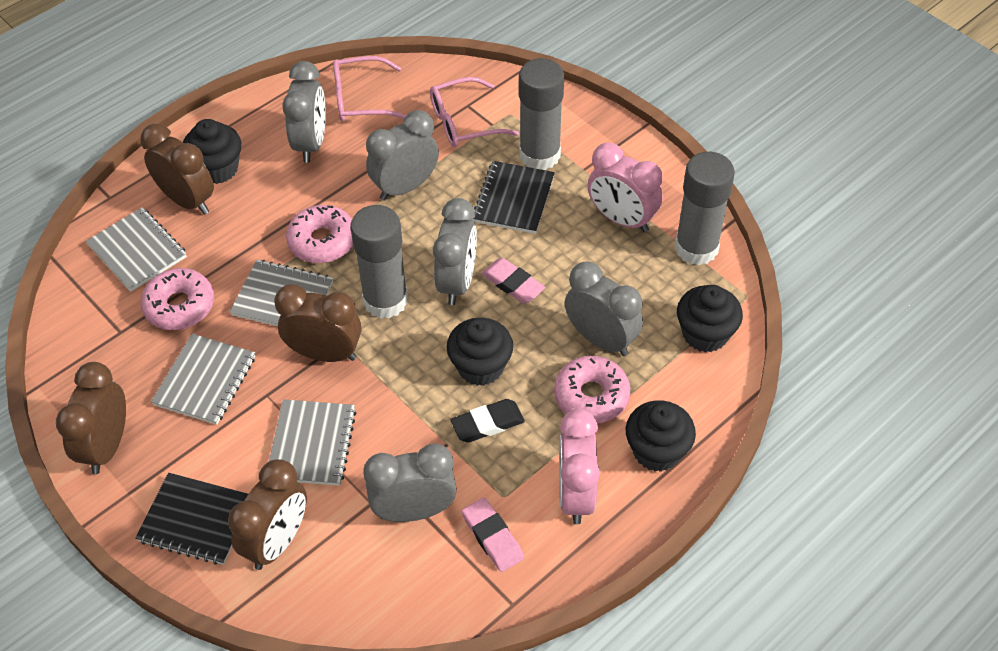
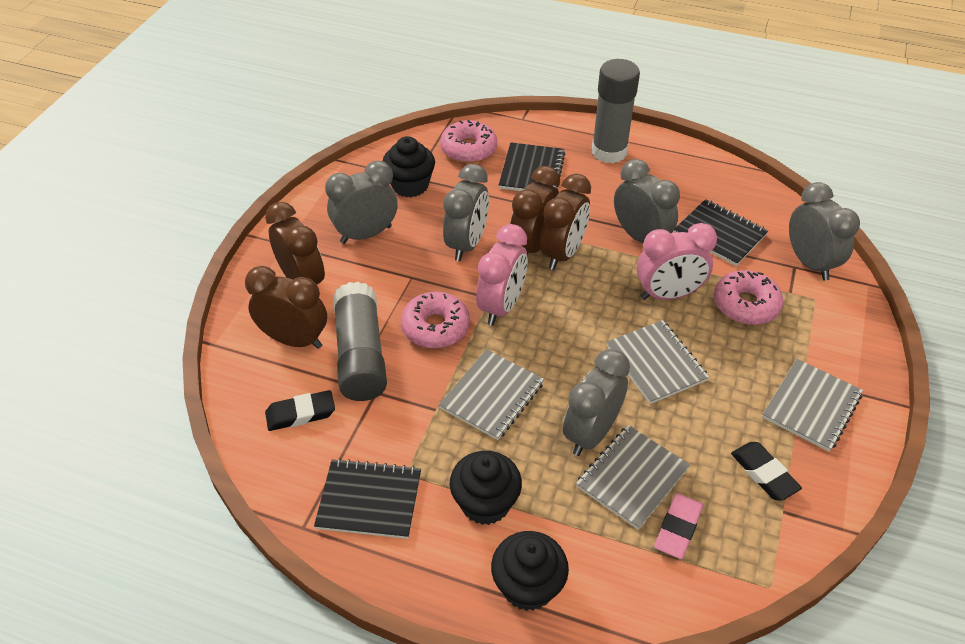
black cupcake: 4 -> 3
black eraser: 1 -> 2
black notebook: 2 -> 3
grey glue stick: 3 -> 2
pink eraser: 2 -> 1
pink glasses: 2 -> 0

